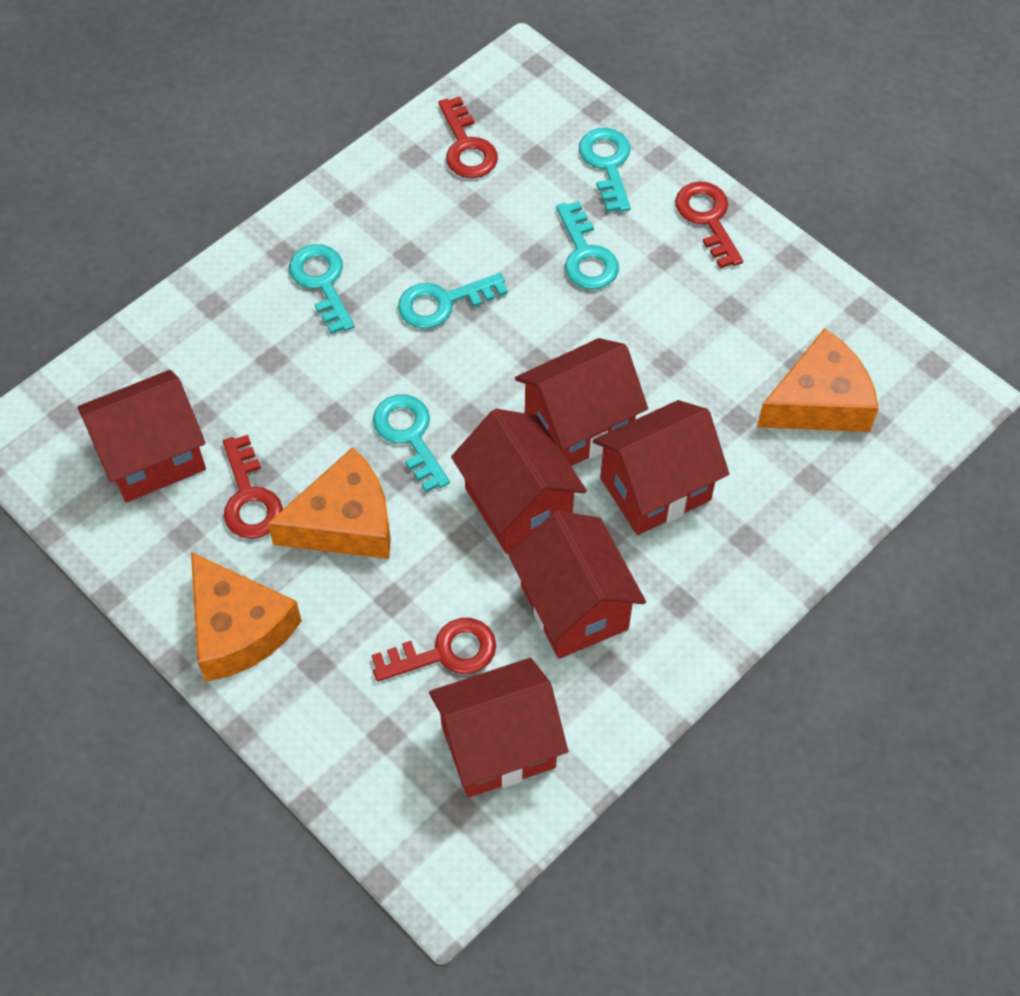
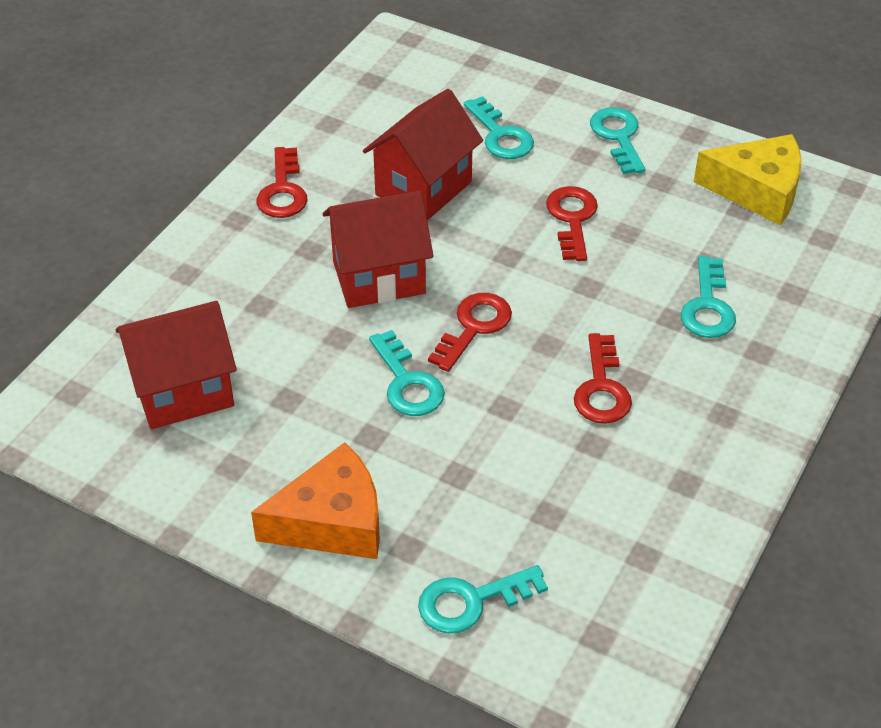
orange cheese: 3 -> 1
red house: 6 -> 3
yellow cheese: 0 -> 1

